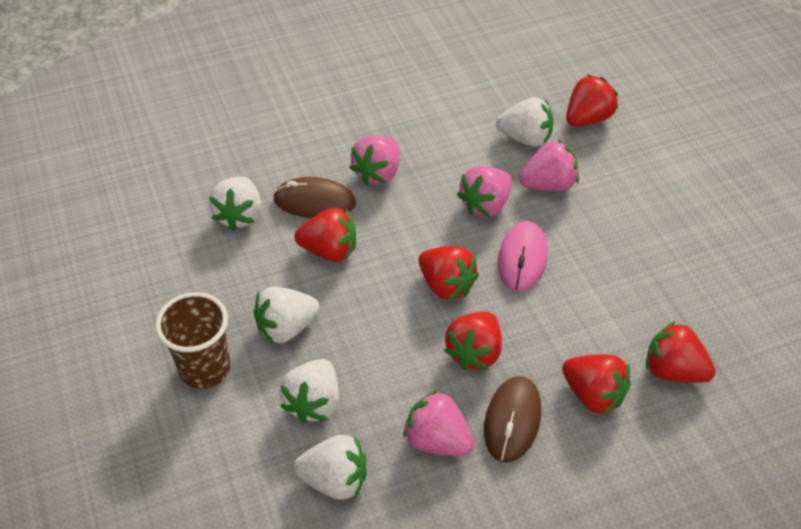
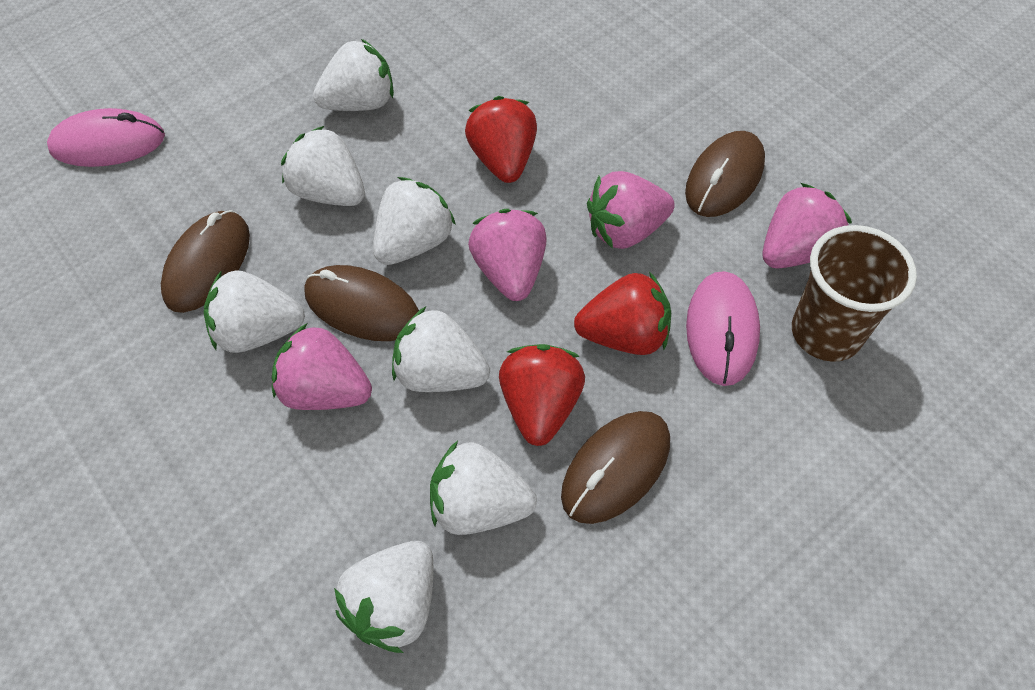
brown mouse: 2 -> 4
pink mouse: 1 -> 2
red strawberry: 6 -> 3
white strawberry: 5 -> 7

